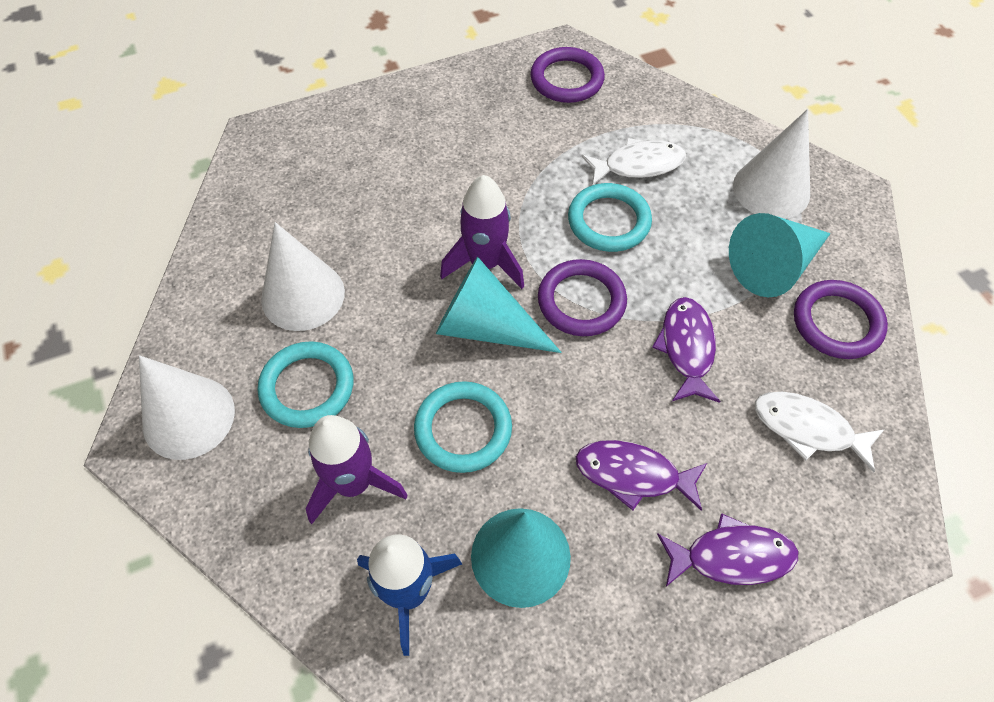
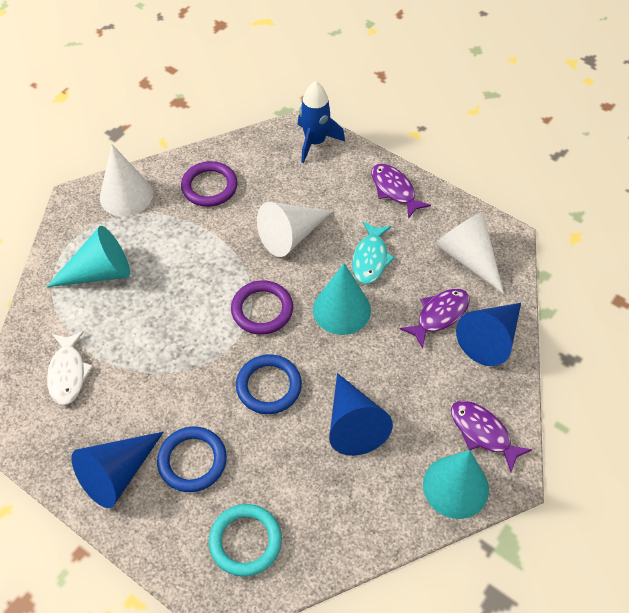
blue cone: 0 -> 3
blue ring: 0 -> 2
purple ring: 3 -> 2
purple rocket: 2 -> 0
turquoise fish: 0 -> 1
turquoise ring: 3 -> 1
white fish: 2 -> 1

